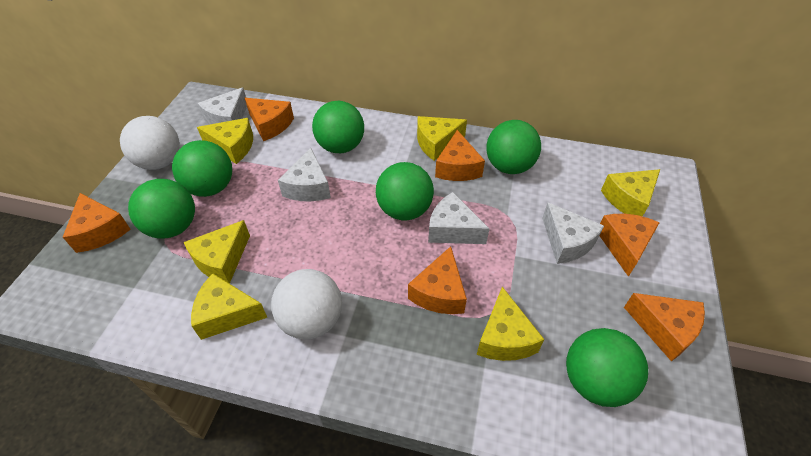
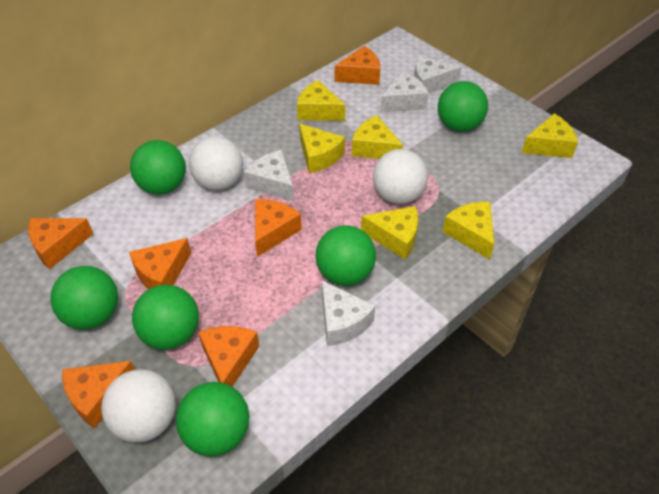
white ball: 2 -> 3

